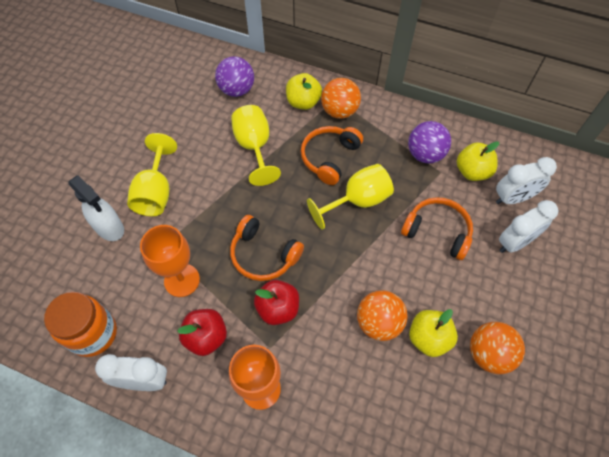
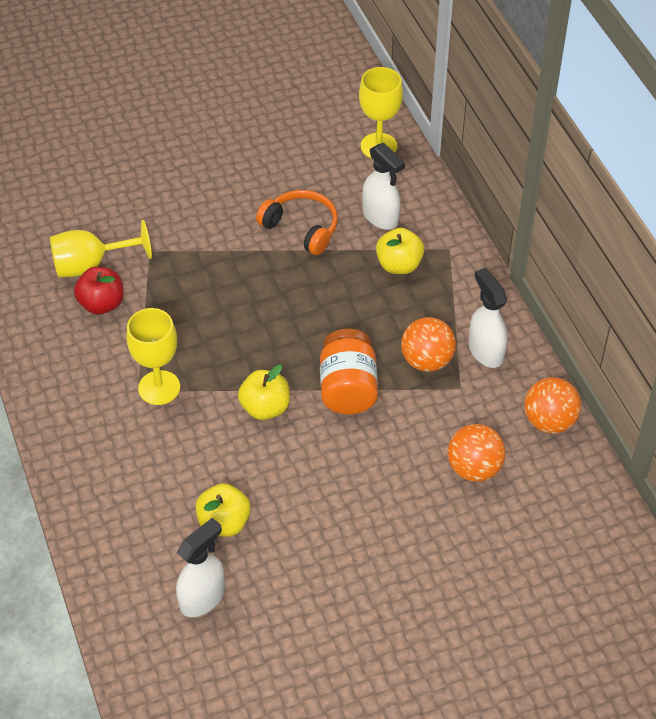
orange goblet: 2 -> 0
orange headphones: 3 -> 1
purple ball: 2 -> 0
red apple: 2 -> 1
white clock: 3 -> 0
white spray bottle: 1 -> 3

